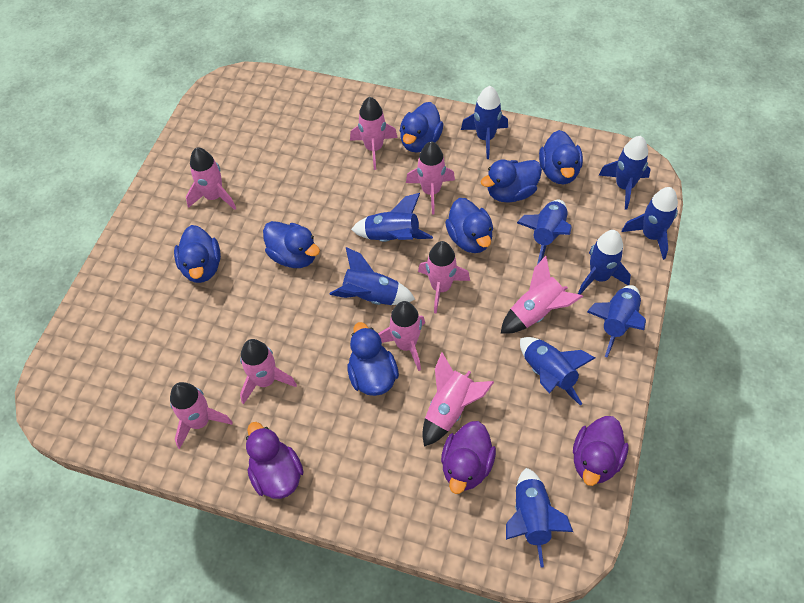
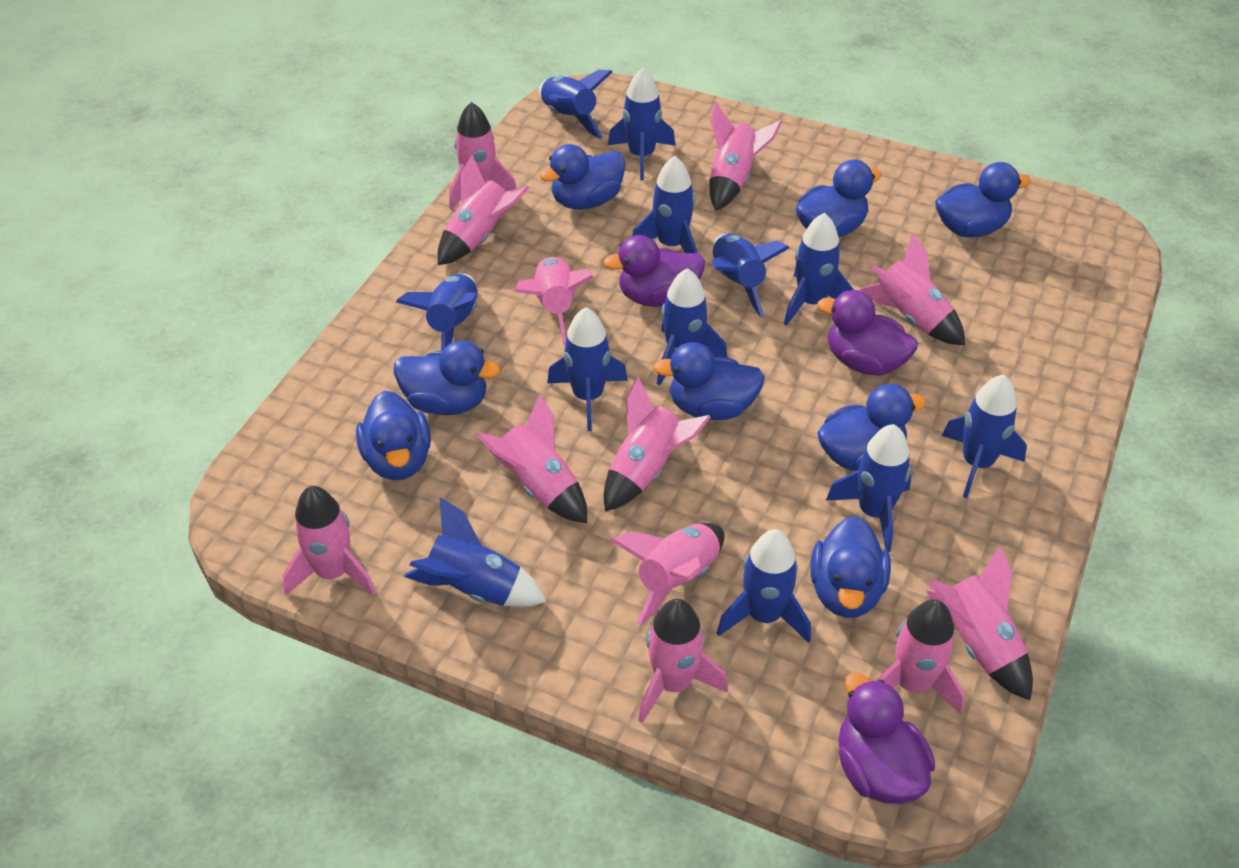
blue duck: 7 -> 8
blue rocket: 10 -> 12
pink rocket: 9 -> 12

